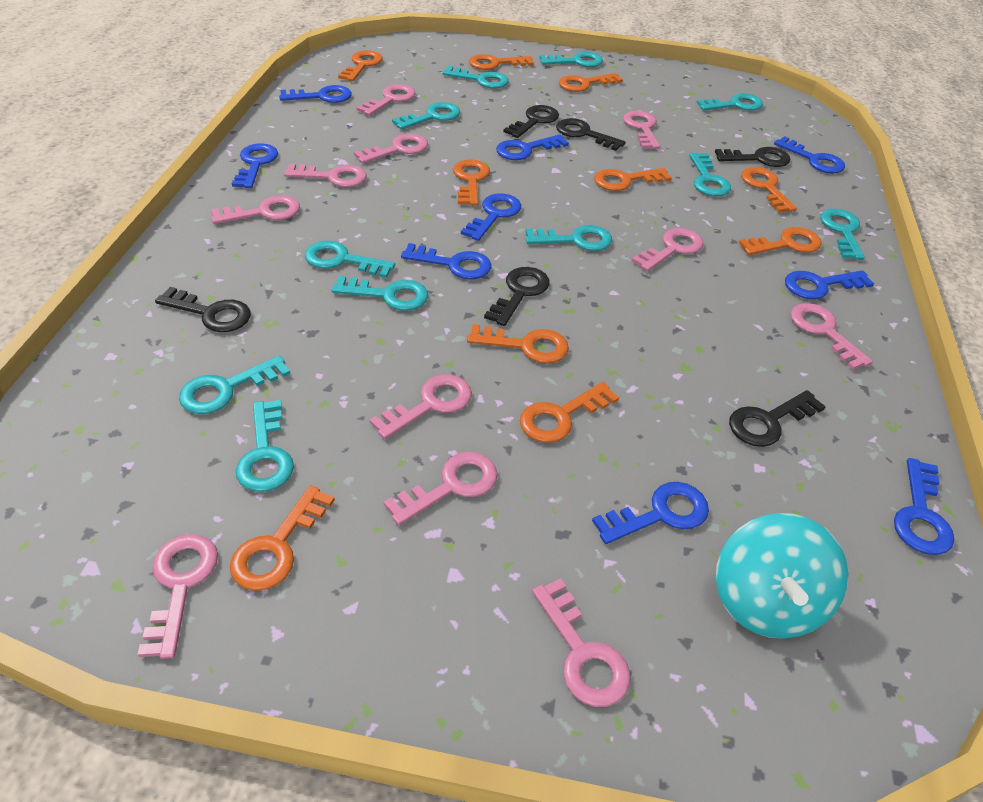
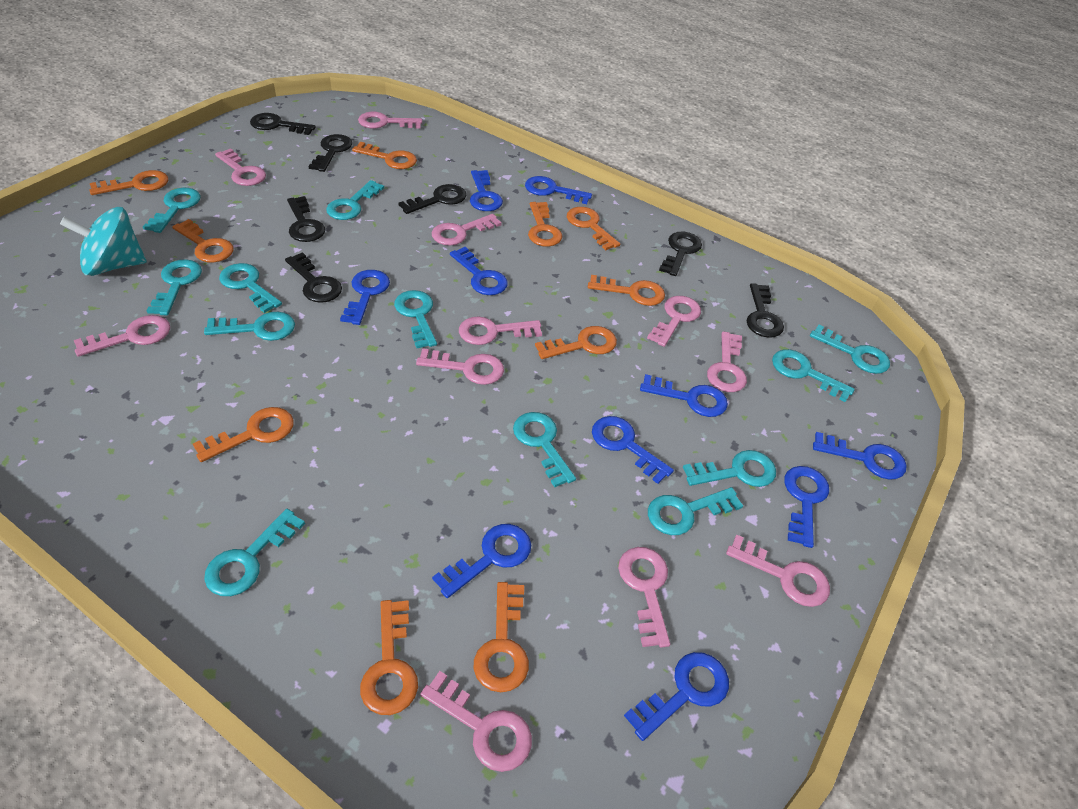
black key: 6 -> 7
blue key: 9 -> 10
turquoise key: 11 -> 12

